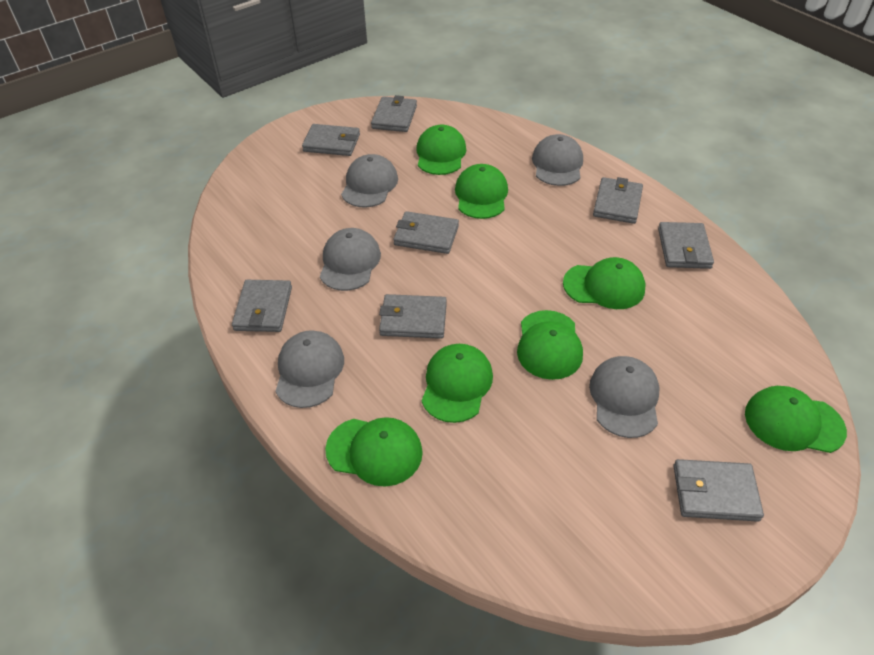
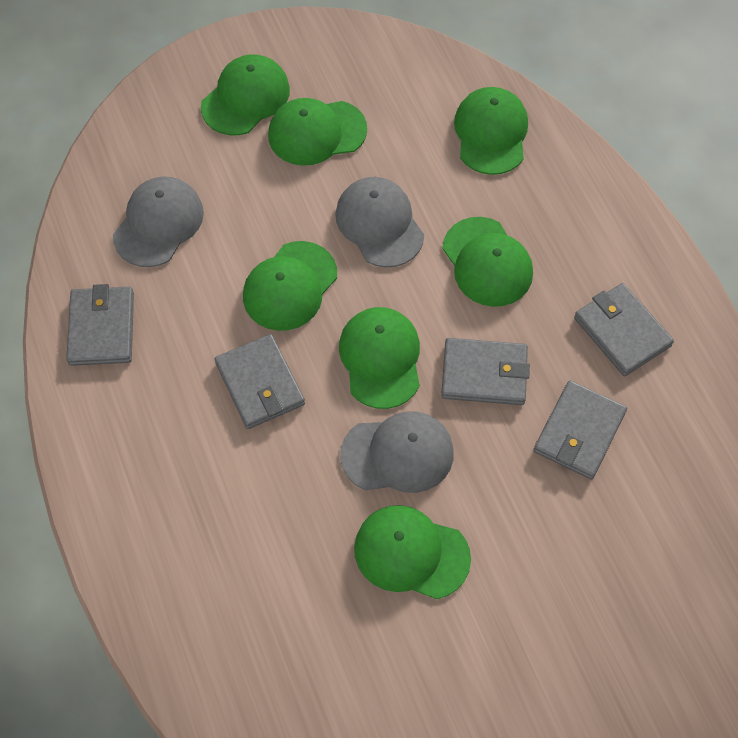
grey cap: 5 -> 3
grey wallet: 8 -> 5

